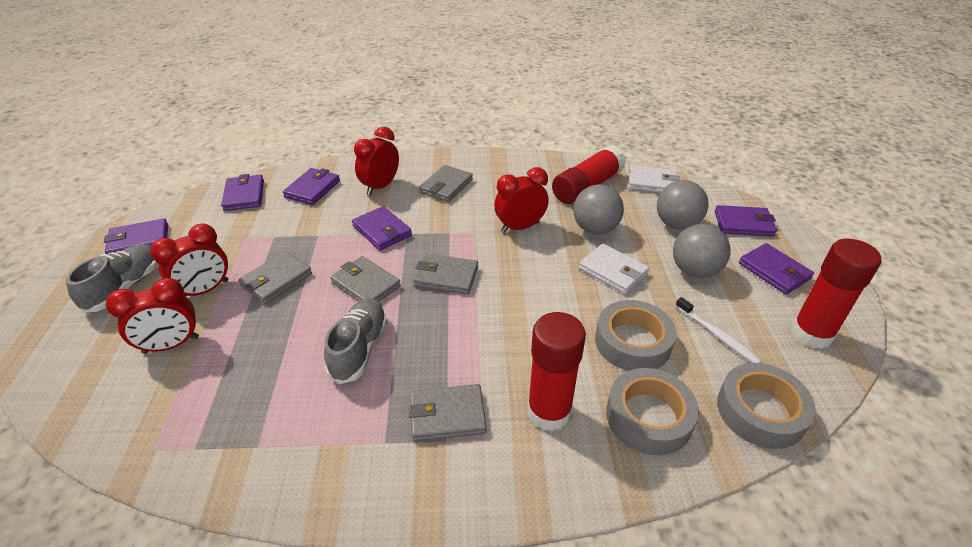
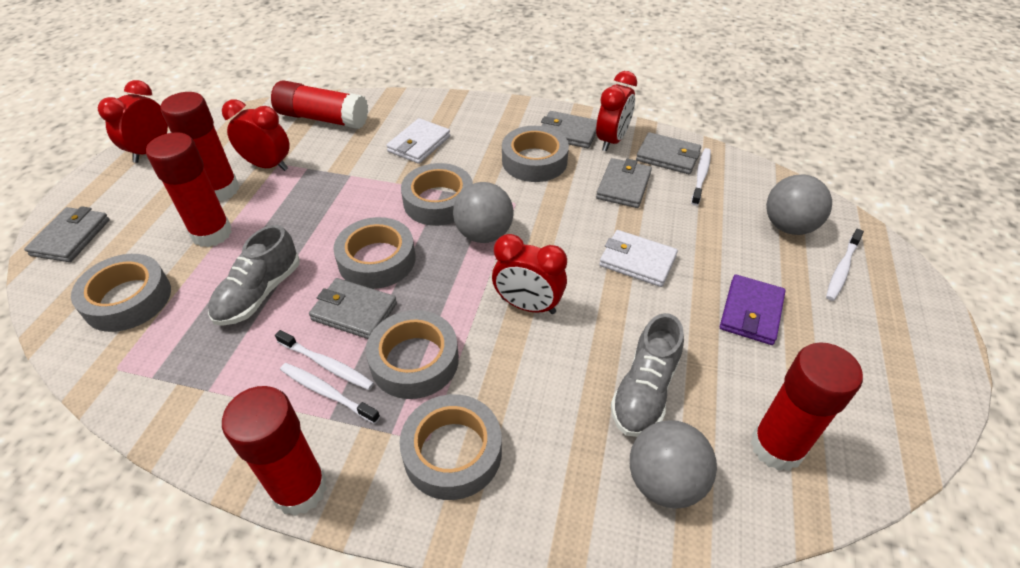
grey tape: 3 -> 6
purple wallet: 6 -> 1
red glue stick: 3 -> 5
white toothbrush: 1 -> 4

